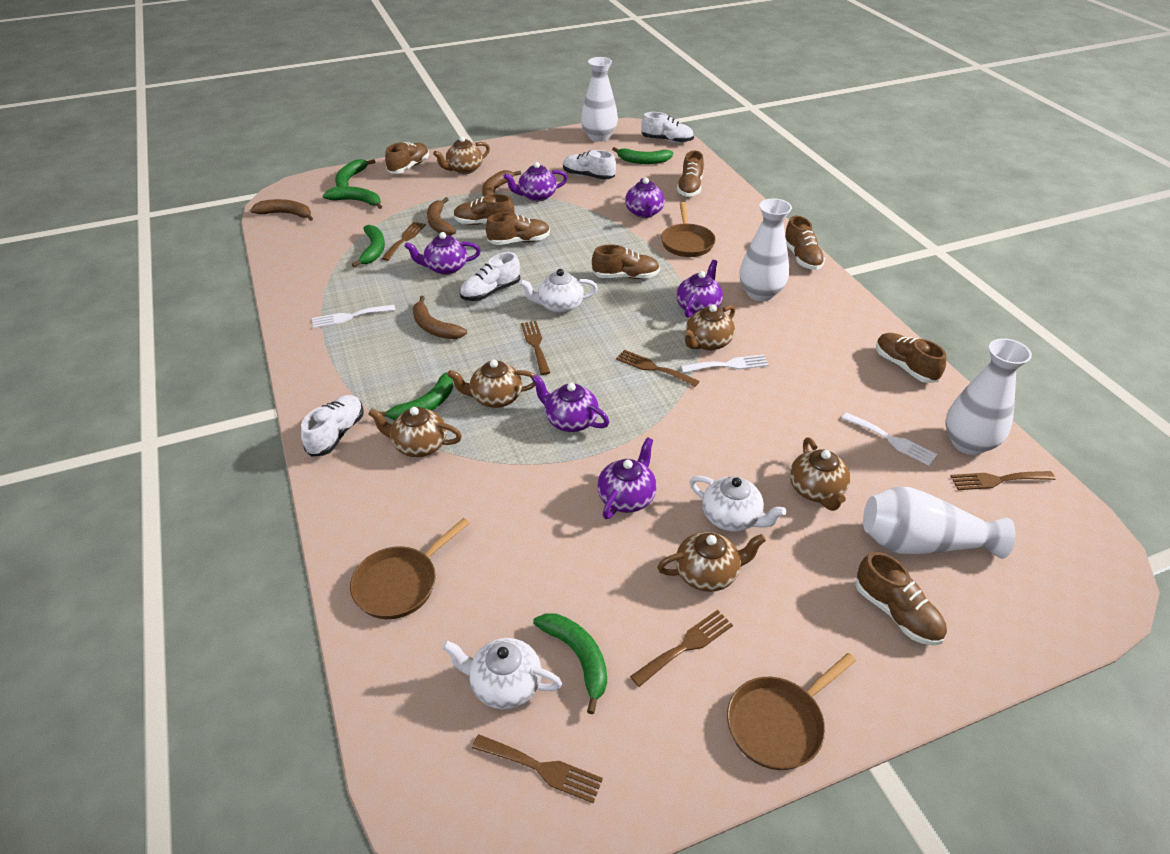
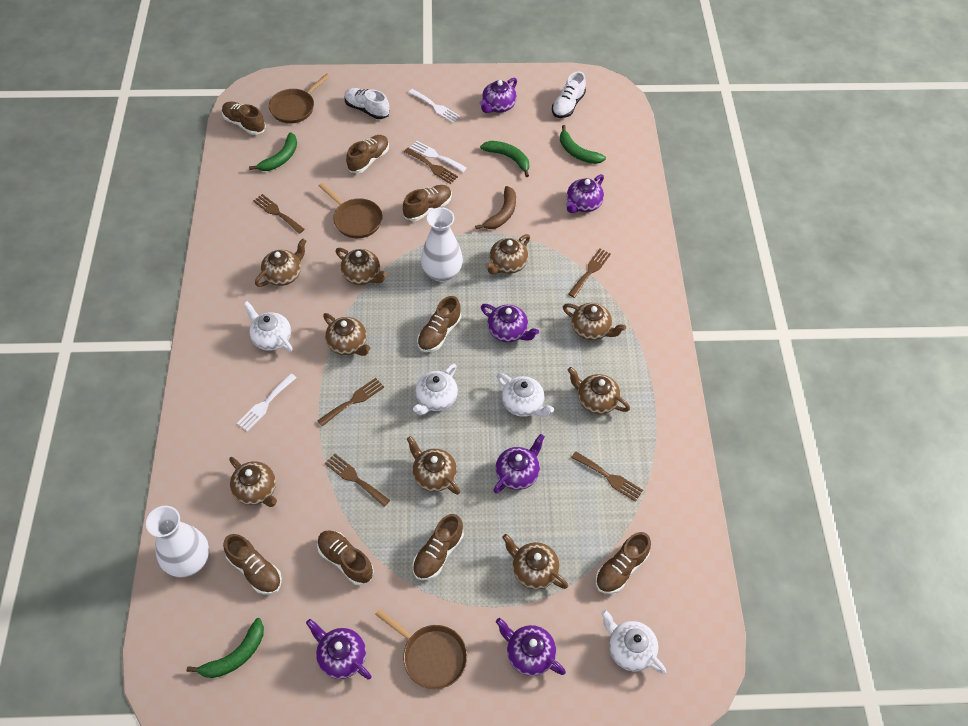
brown banana: 4 -> 1
brown teapot: 6 -> 9
green banana: 6 -> 4
white shoe: 4 -> 2
white teapot: 3 -> 4
white vase: 4 -> 2

